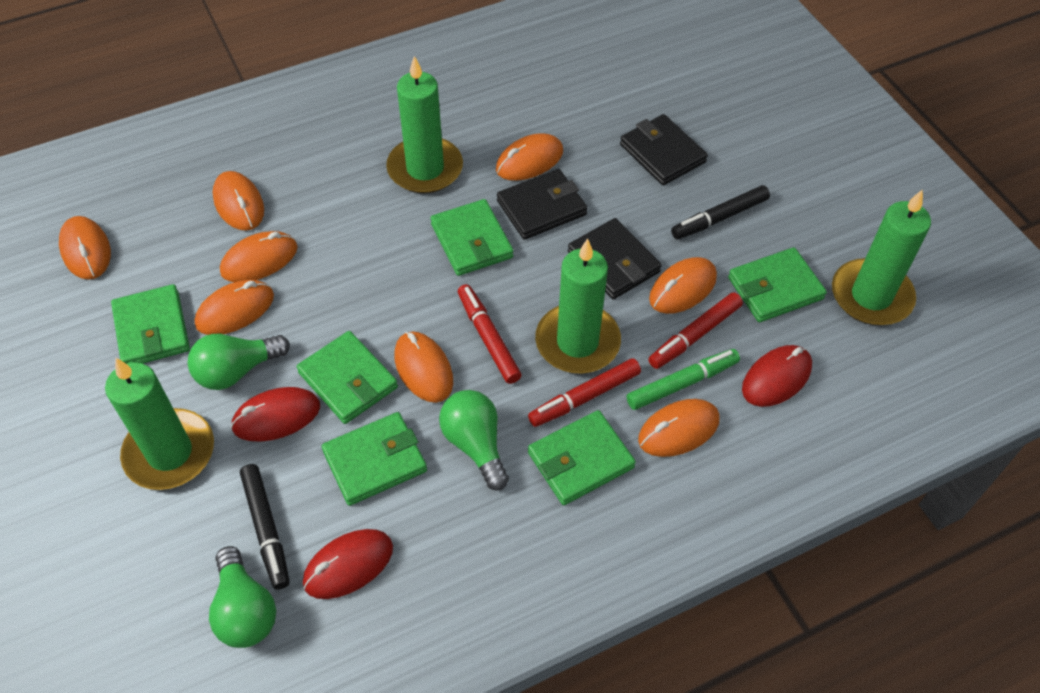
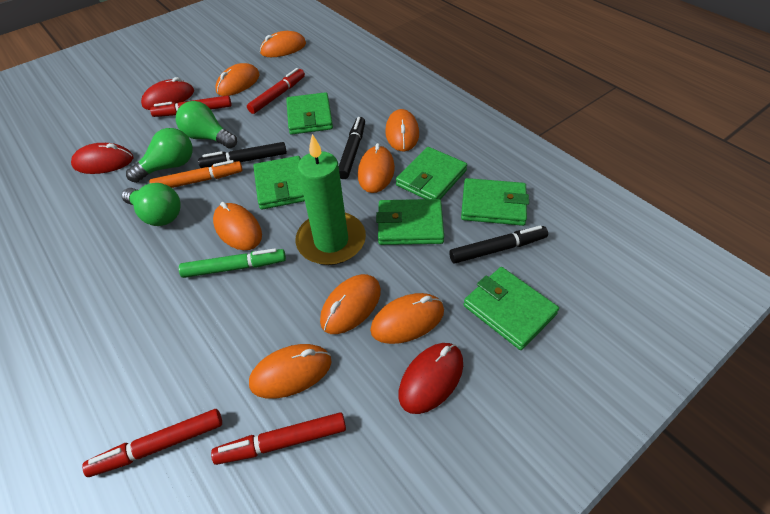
black marker: 2 -> 3
black wallet: 3 -> 0
green candle: 4 -> 1
orange marker: 0 -> 1
red marker: 3 -> 4

